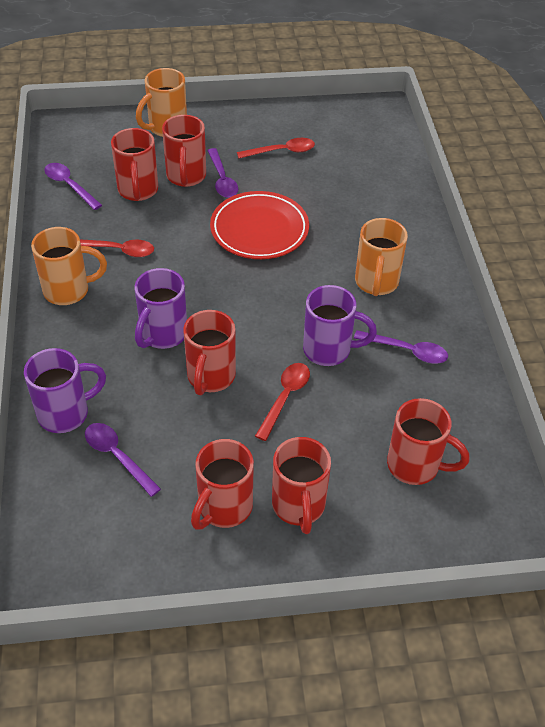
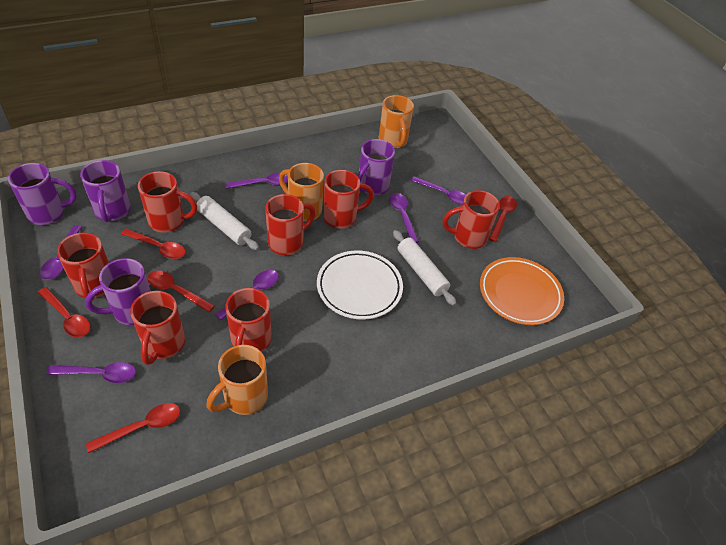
orange plate: 0 -> 1
purple mug: 3 -> 4
purple spoon: 4 -> 6
red mug: 6 -> 7
red plate: 1 -> 0
red spoon: 3 -> 5
white plate: 0 -> 1
white rolling pin: 0 -> 2

